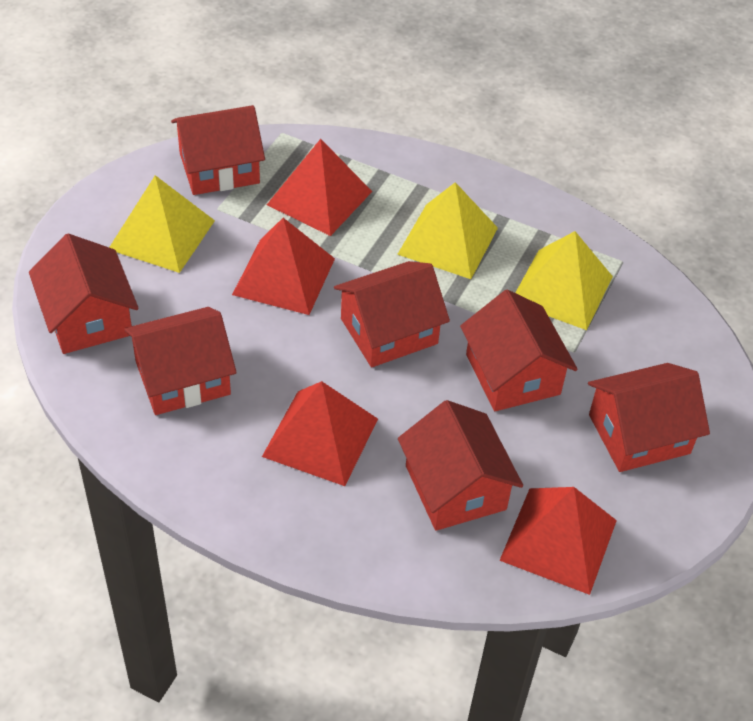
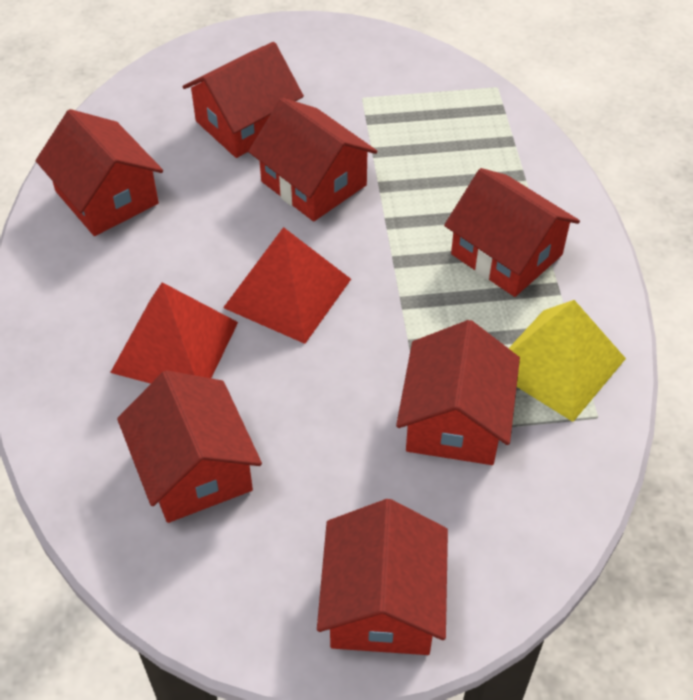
red pyramid: 4 -> 2
yellow pyramid: 3 -> 1

